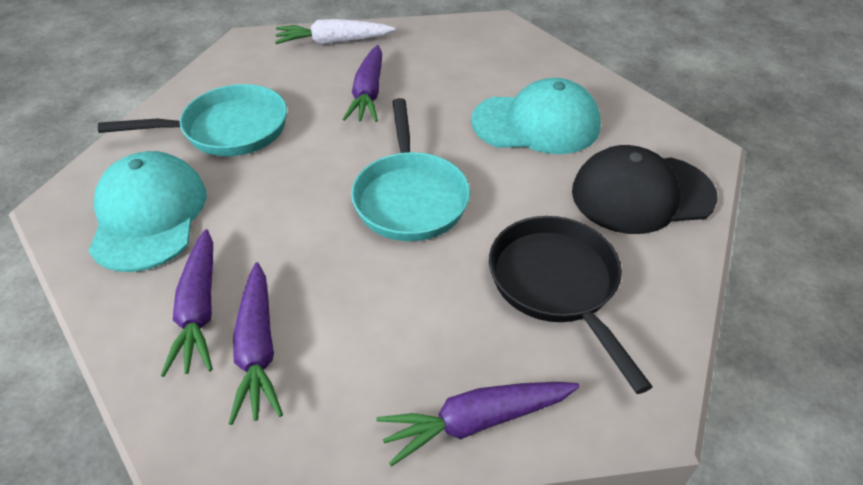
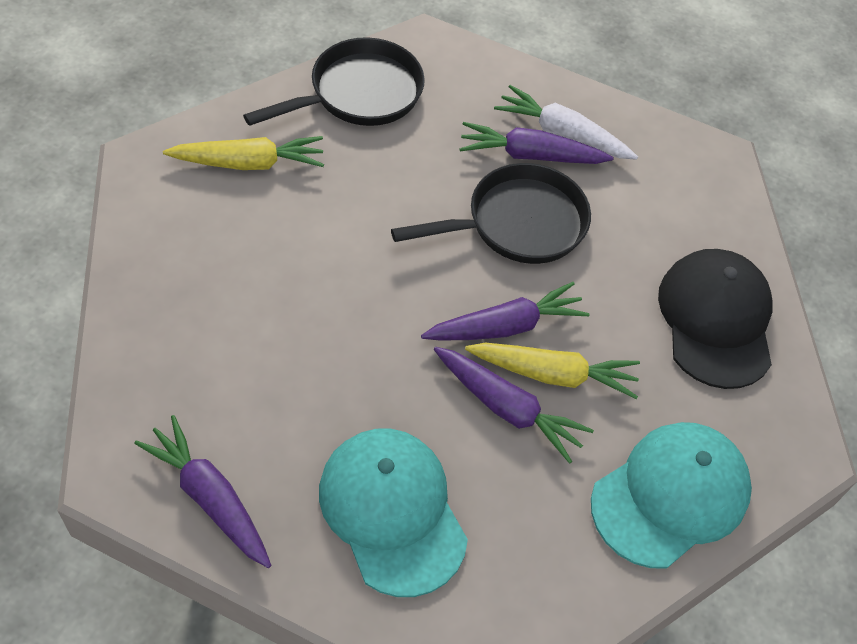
black pan: 1 -> 2
turquoise pan: 2 -> 0
yellow carrot: 0 -> 2

